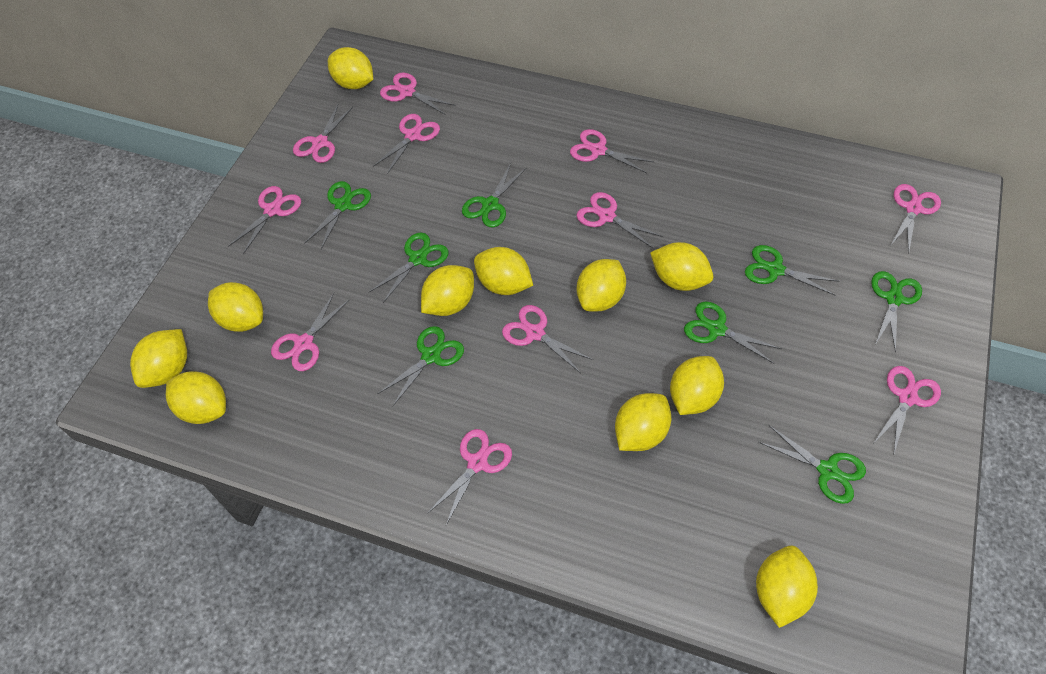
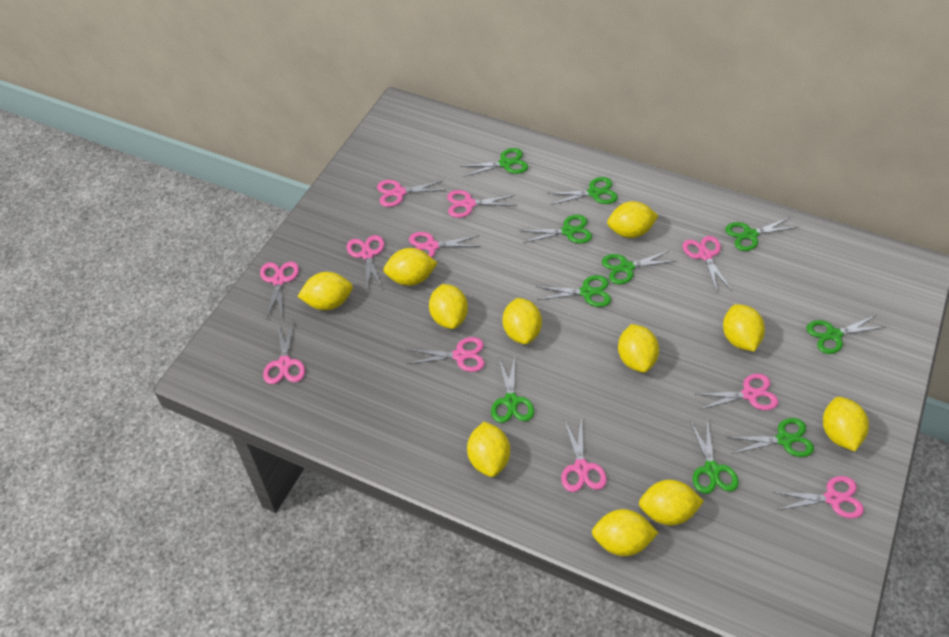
green scissors: 8 -> 10

